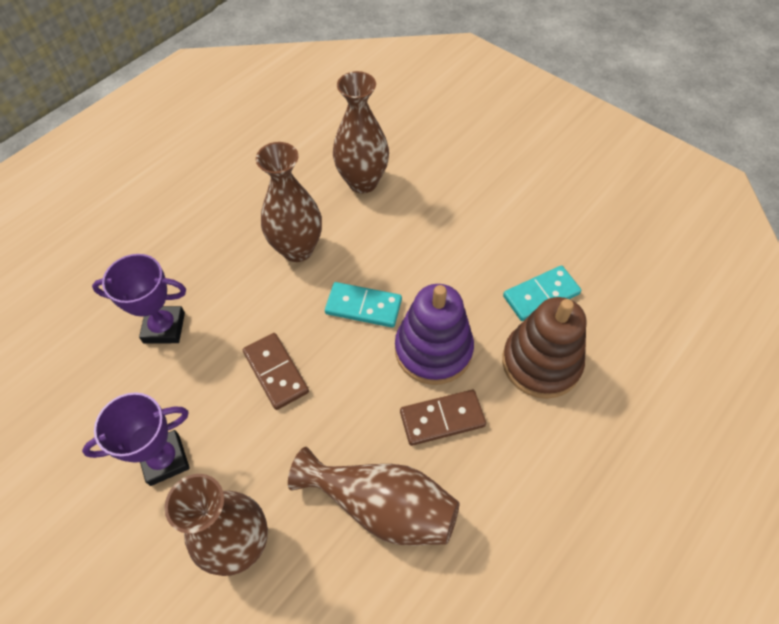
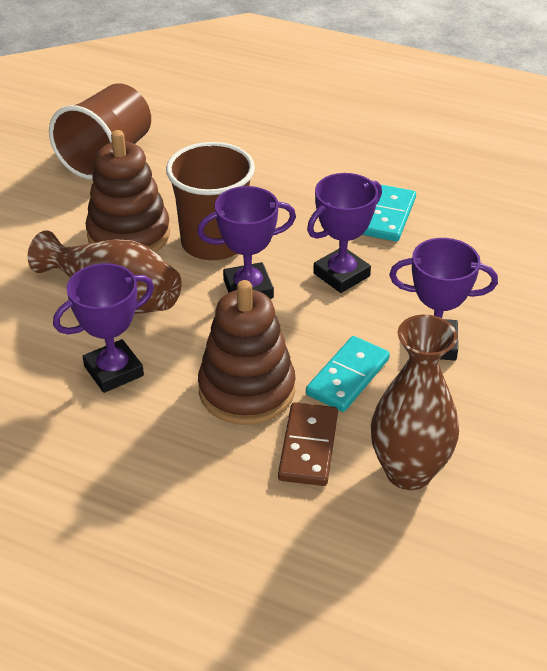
brown cup: 0 -> 2
brown domino: 2 -> 1
brown stacking toy: 1 -> 2
brown vase: 4 -> 2
purple stacking toy: 1 -> 0
purple trophy: 2 -> 4

